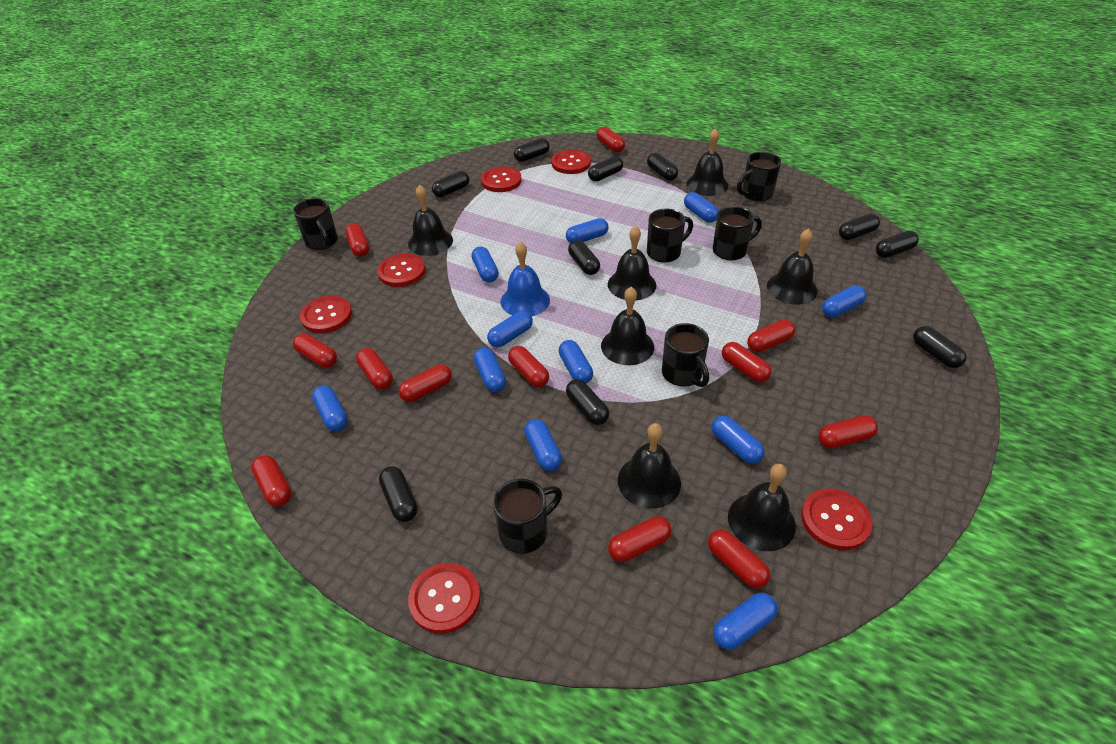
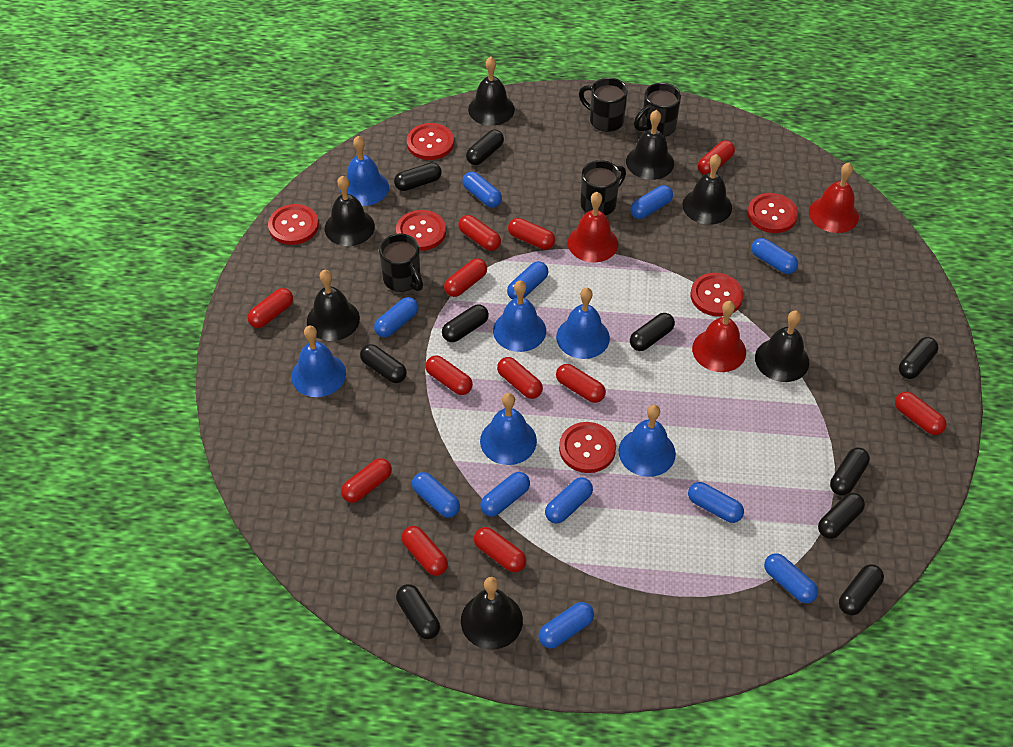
black mug: 6 -> 4
blue bell: 1 -> 6
red bell: 0 -> 3

